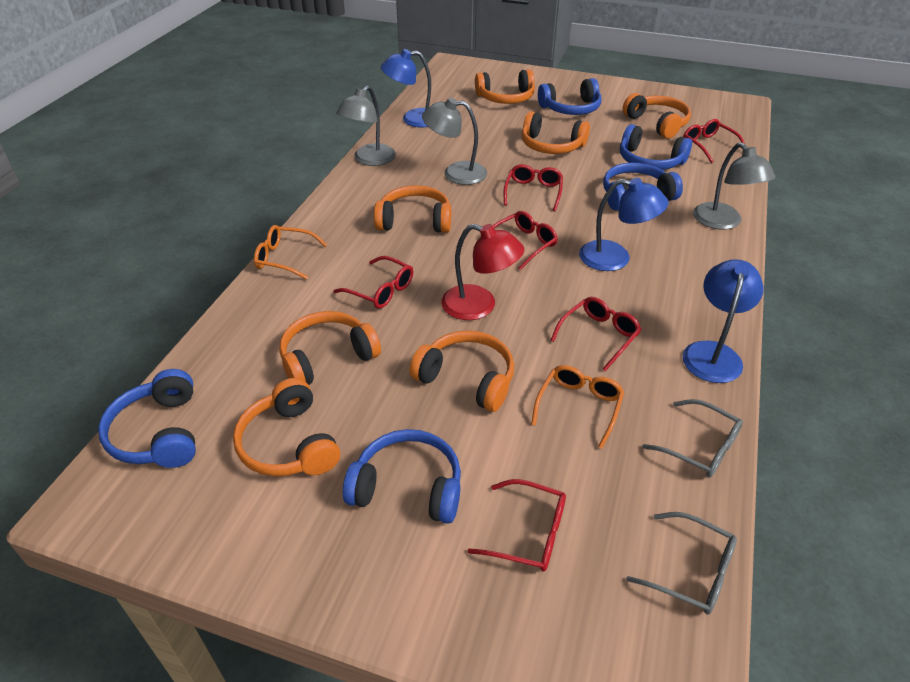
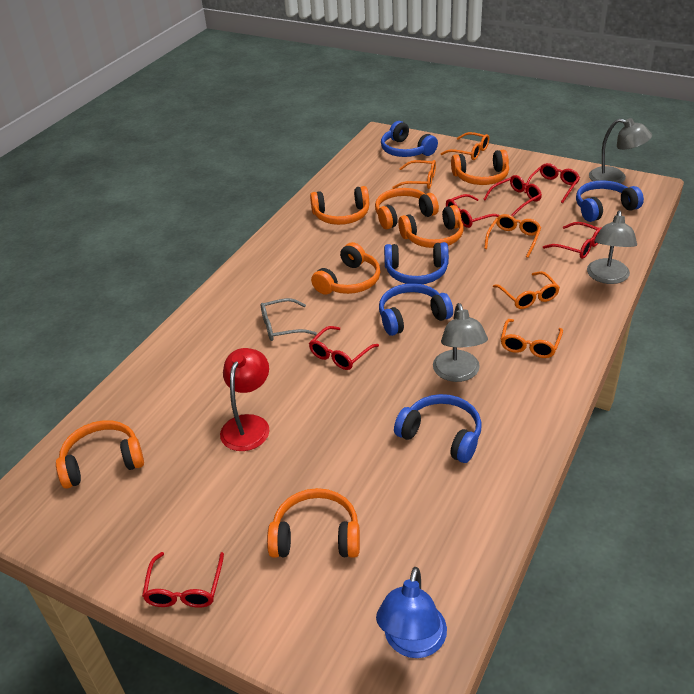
blue lamp: 3 -> 1
grey glasses: 2 -> 1
orange glasses: 2 -> 5

